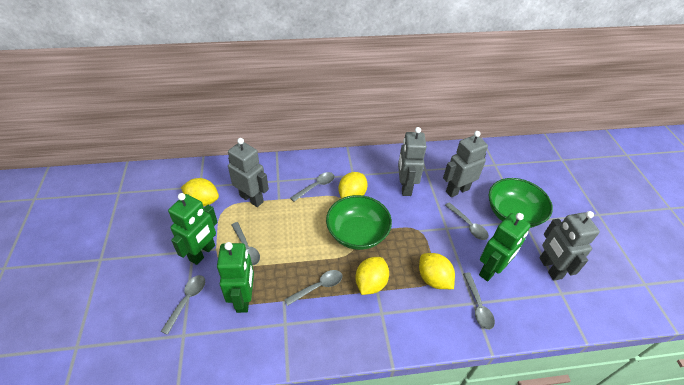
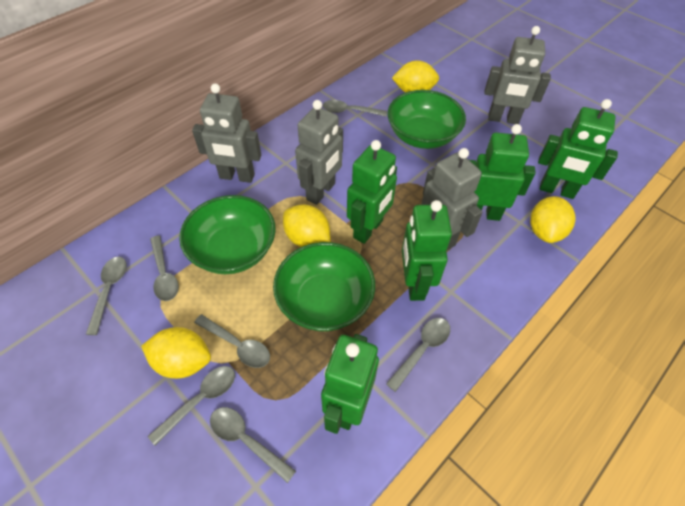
green bowl: 2 -> 3
green robot: 3 -> 5
grey spoon: 6 -> 7

